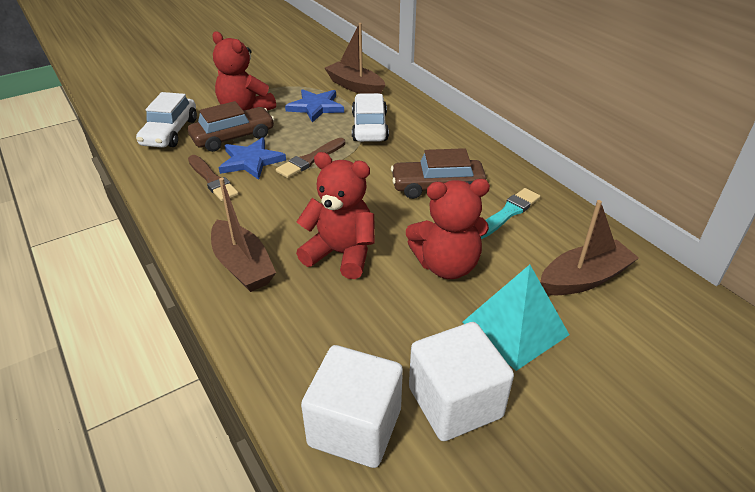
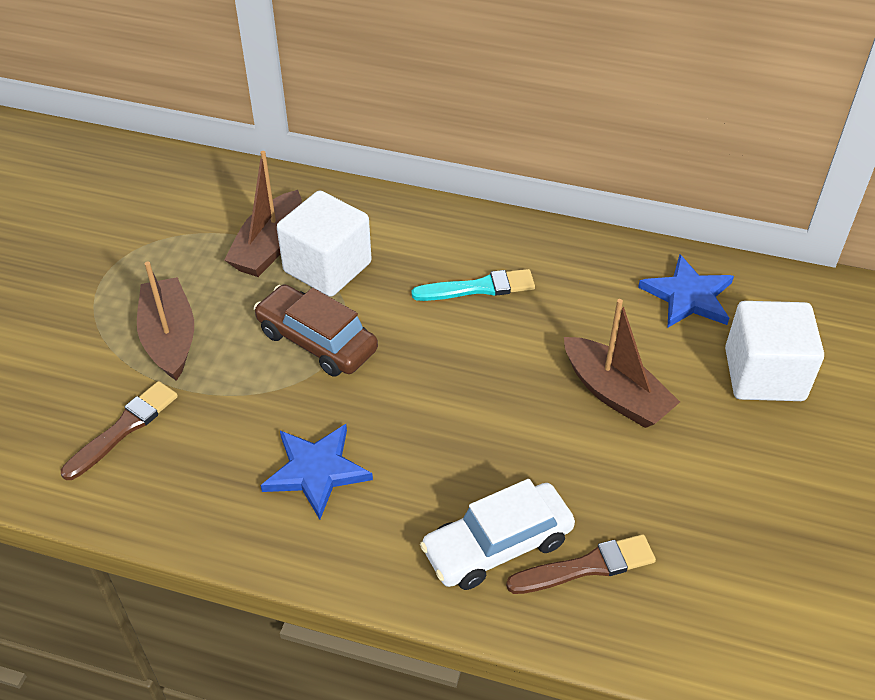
brown car: 2 -> 1
red teddy bear: 3 -> 0
turquoise pyramid: 1 -> 0
white car: 2 -> 1

